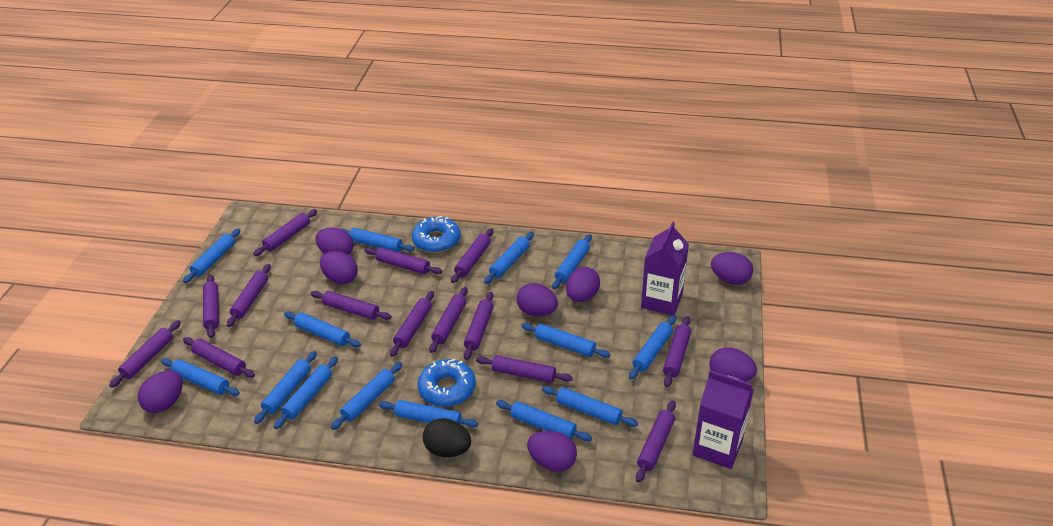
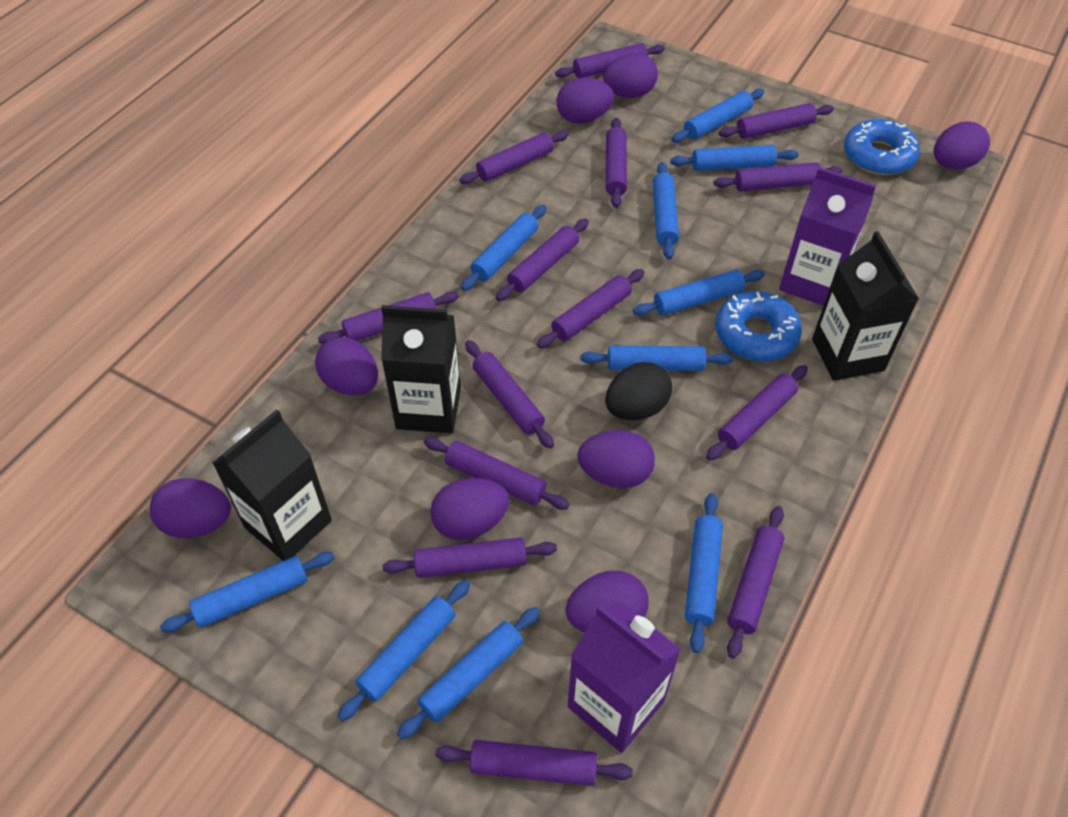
black carton: 0 -> 3
blue rolling pin: 14 -> 10

